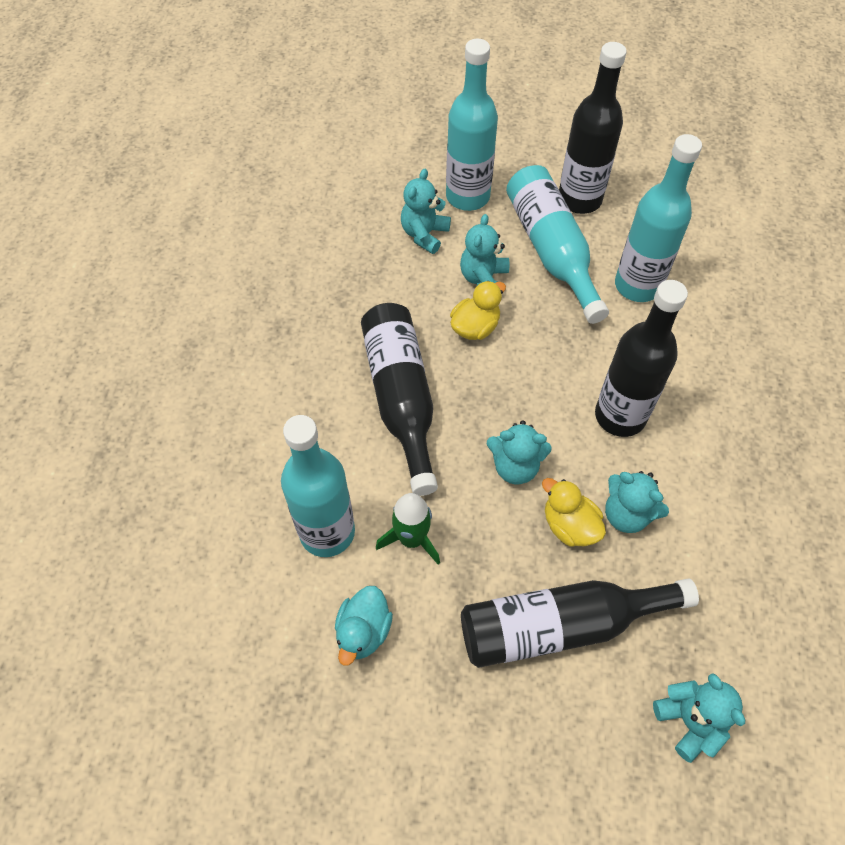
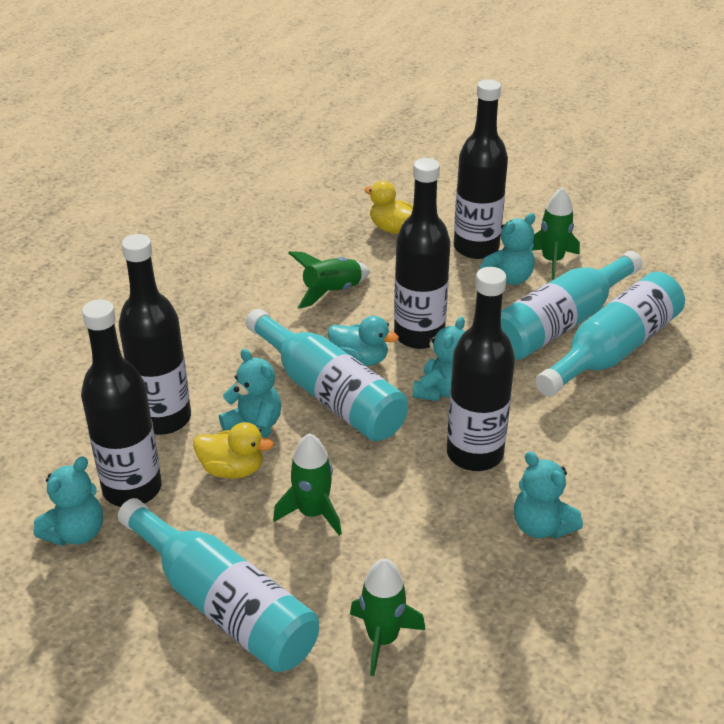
black bottle: 4 -> 5
green rocket: 1 -> 4

